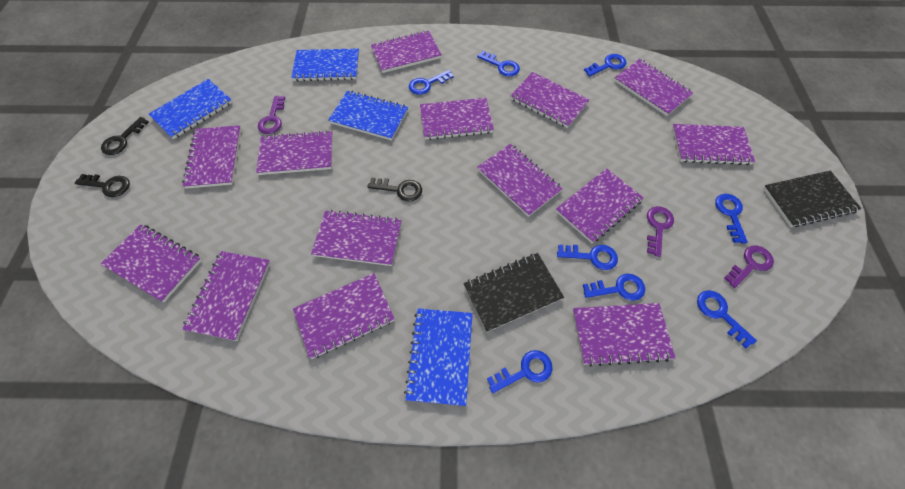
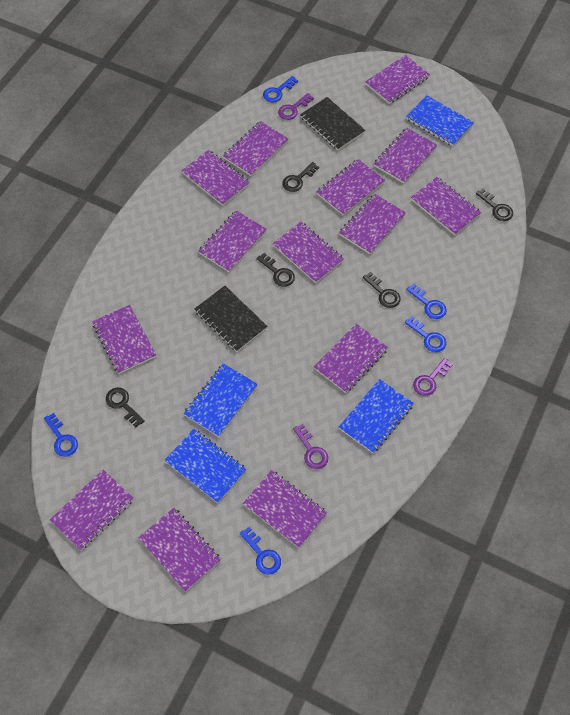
black key: 3 -> 5
blue key: 8 -> 5

